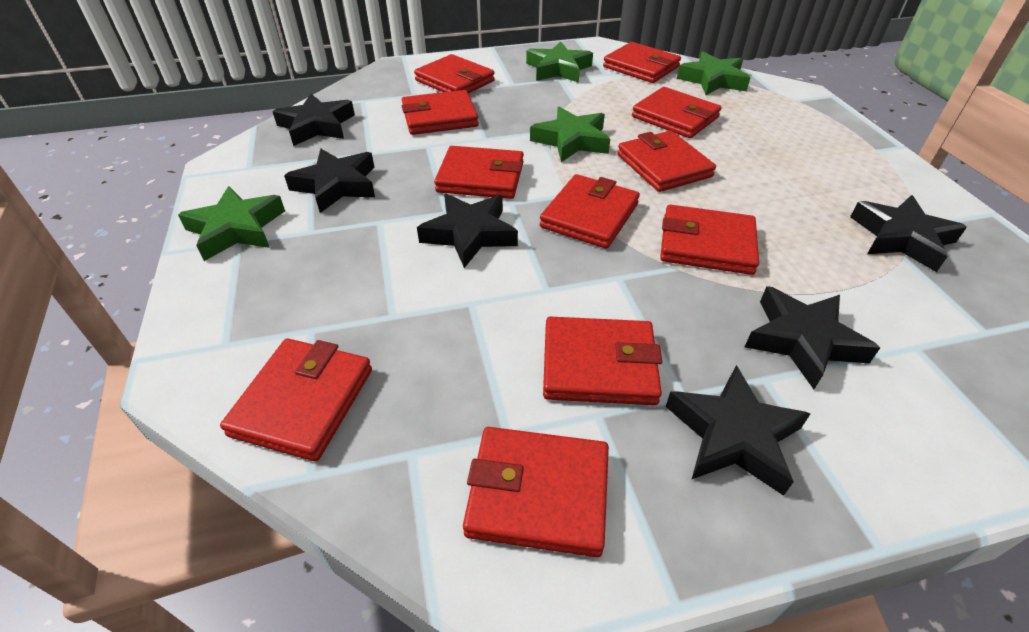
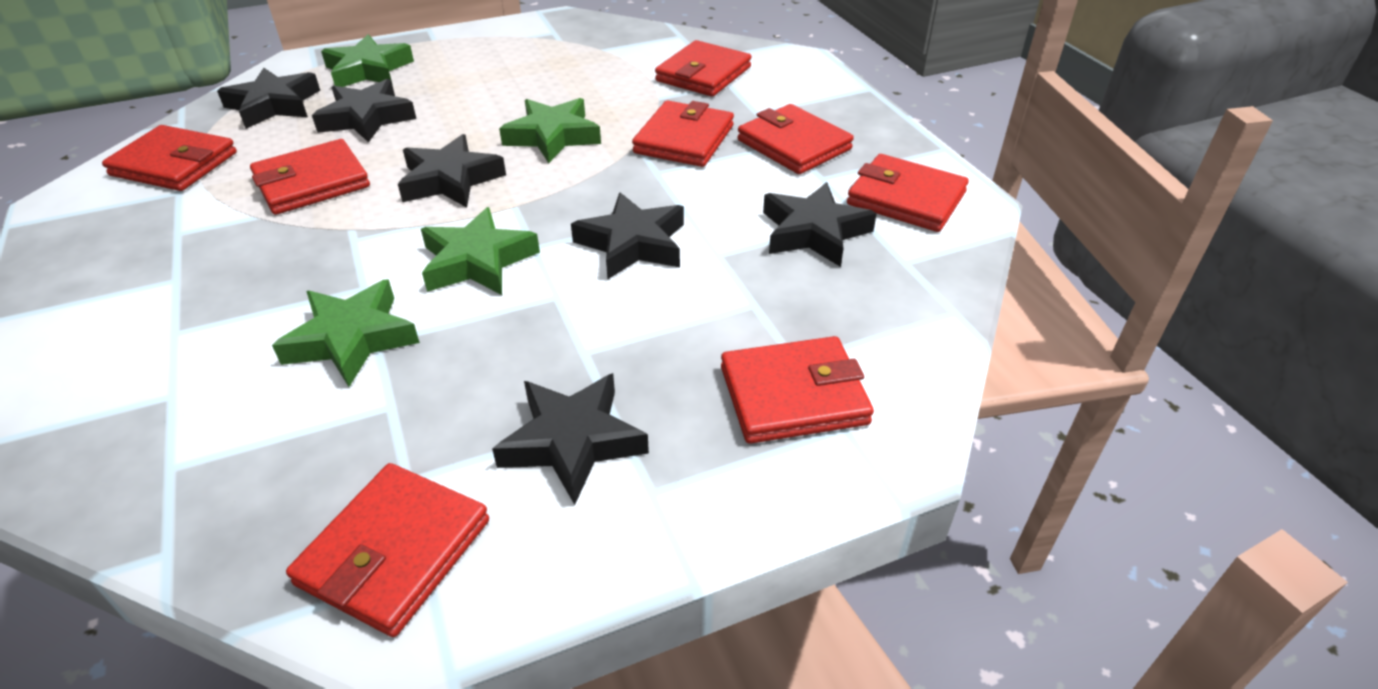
red wallet: 11 -> 8

